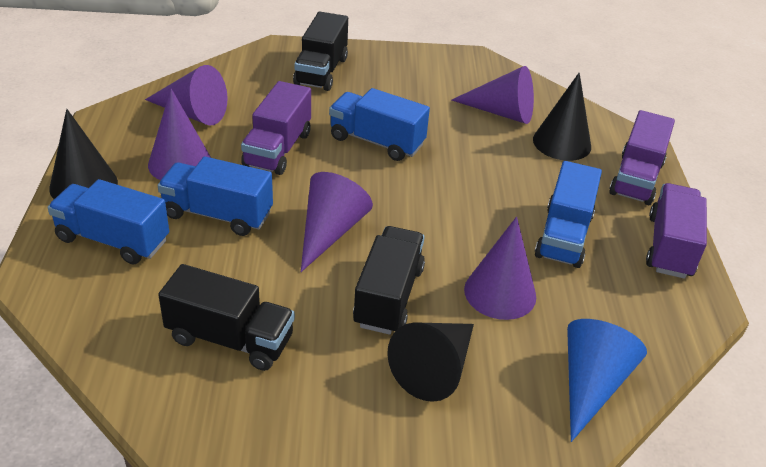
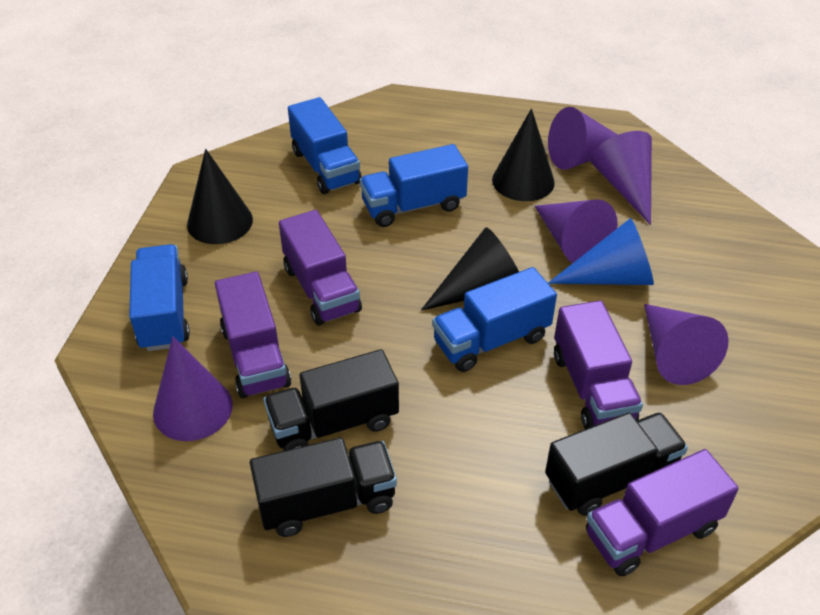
purple truck: 3 -> 4

